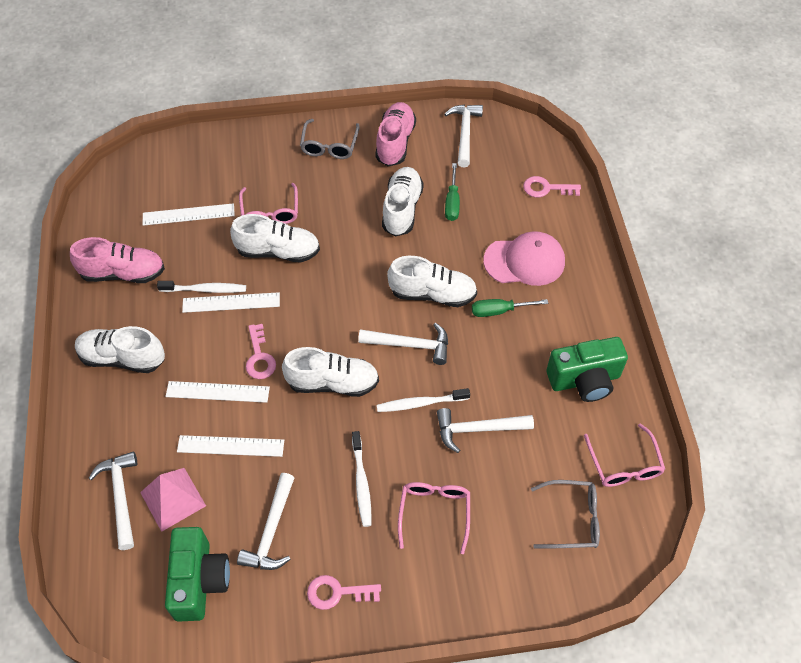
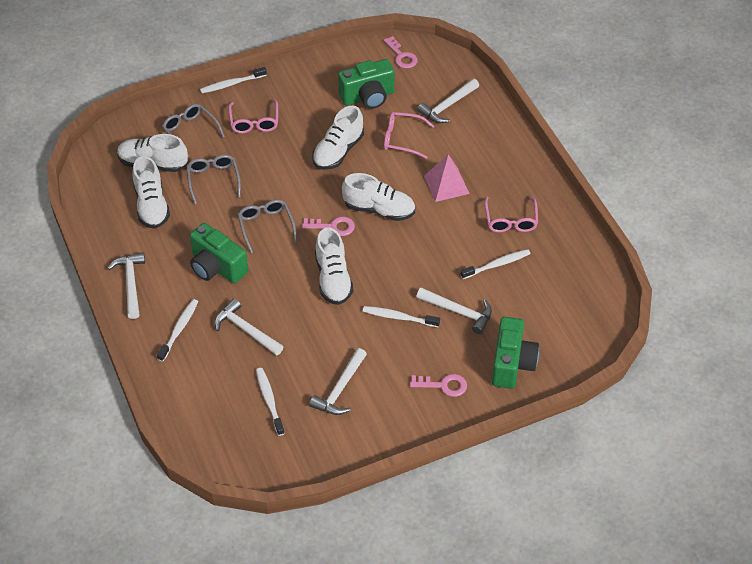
green camera: 2 -> 3
green screwdriver: 2 -> 0
grey glasses: 2 -> 3
pink cap: 1 -> 0
pink shoe: 2 -> 0
white ruler: 4 -> 0
white toothbrush: 3 -> 5

